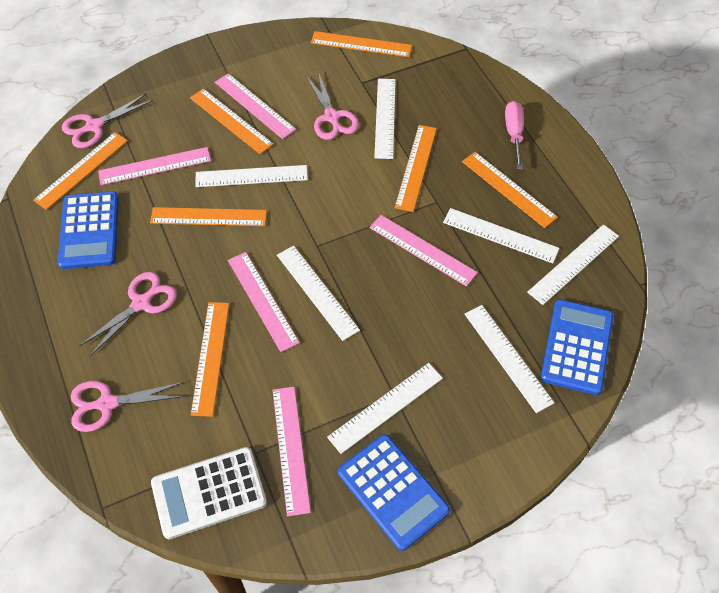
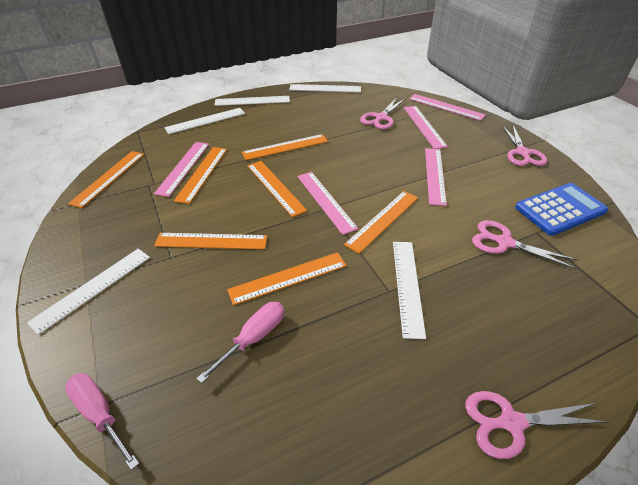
blue calculator: 3 -> 1
pink screwdriver: 1 -> 2
white calculator: 1 -> 0
white ruler: 7 -> 5

